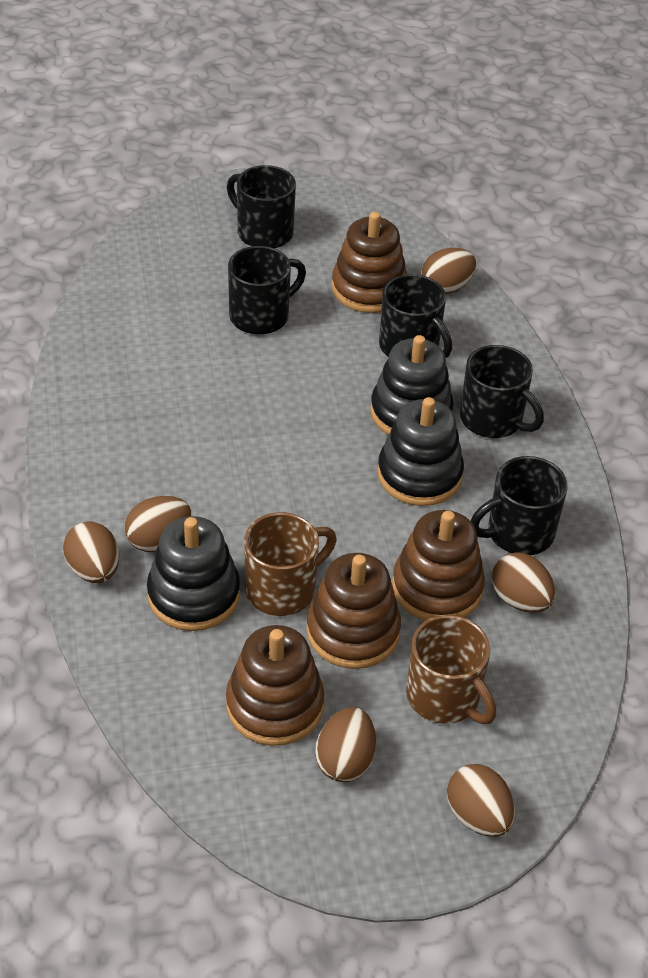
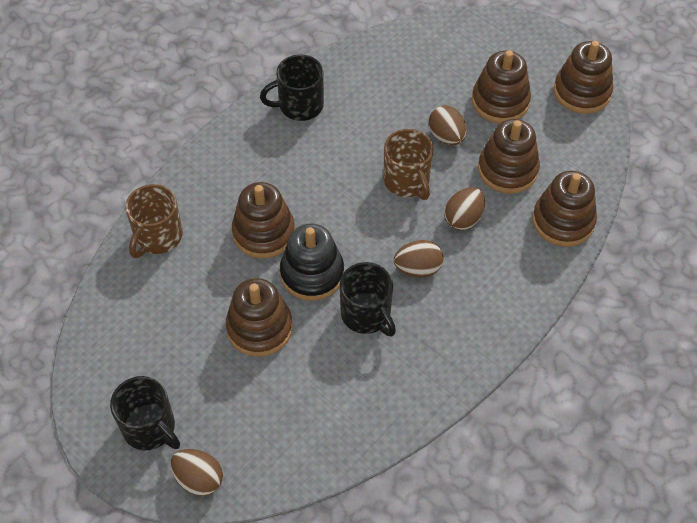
black mug: 5 -> 3
black stacking toy: 3 -> 1
brown egg: 6 -> 4
brown stacking toy: 4 -> 6

